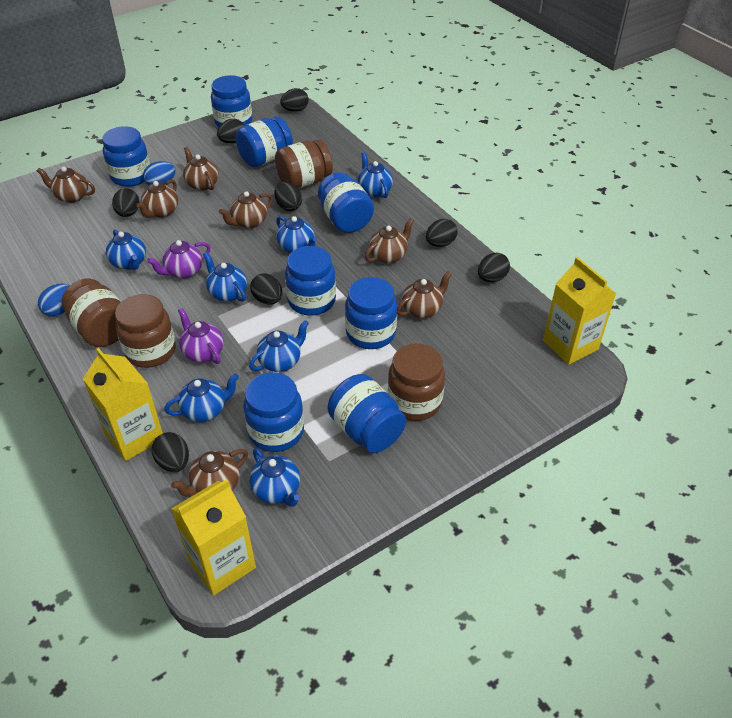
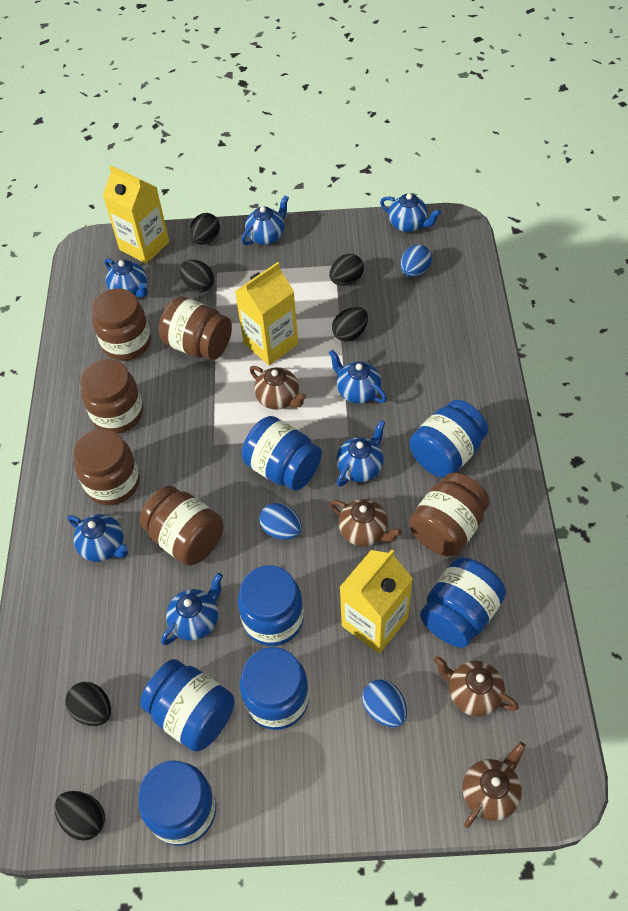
black egg: 8 -> 6
blue egg: 2 -> 3
blue jar: 8 -> 7
brown jar: 4 -> 6
brown teapot: 7 -> 4
purple teapot: 2 -> 0

